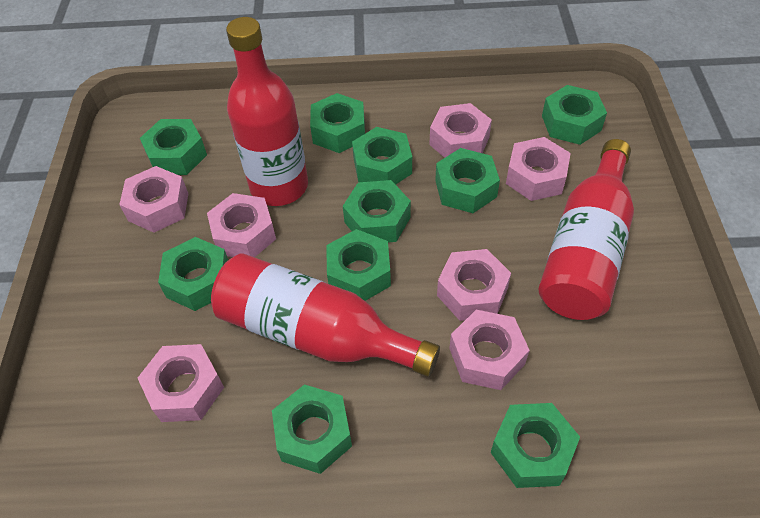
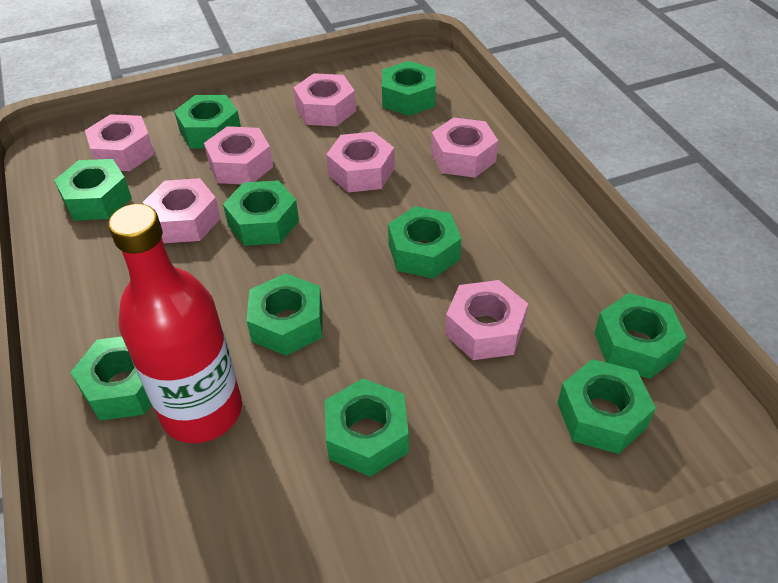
red bottle: 3 -> 1

